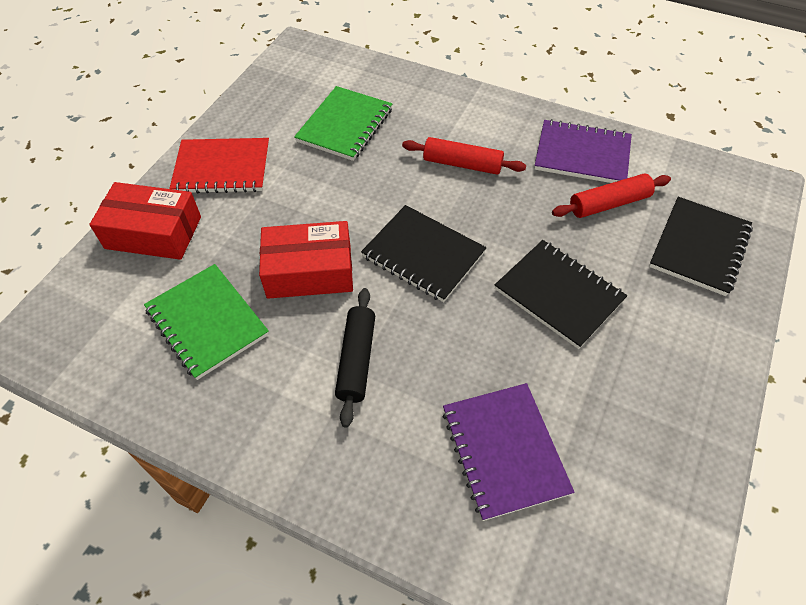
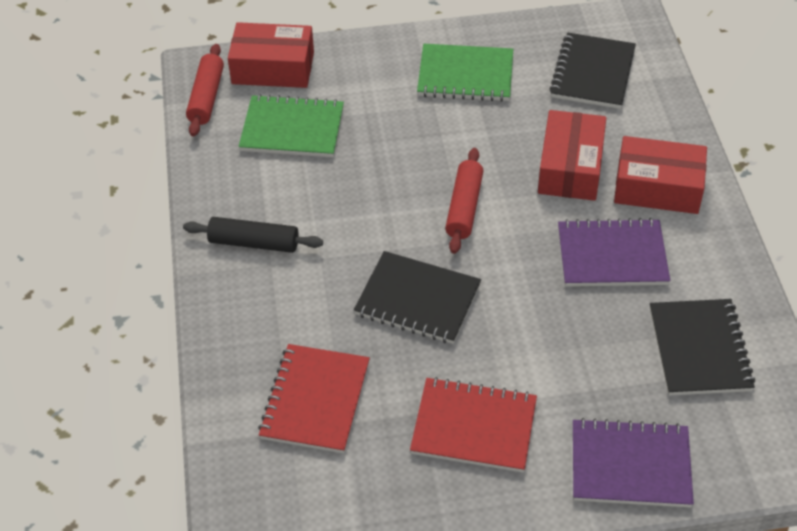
red box: 2 -> 3
red notebook: 1 -> 2

